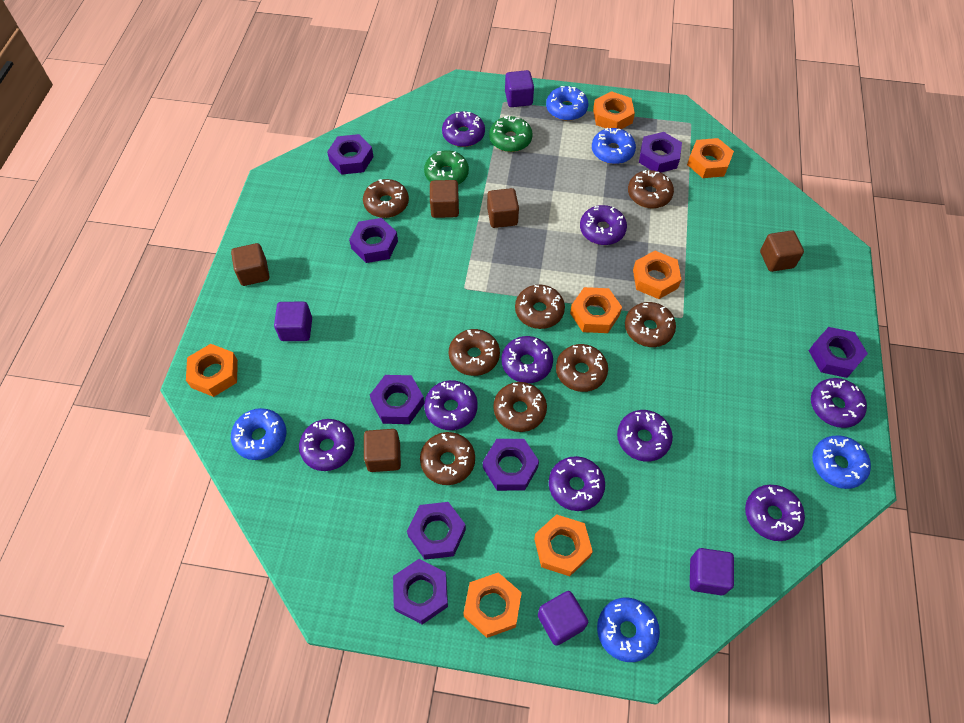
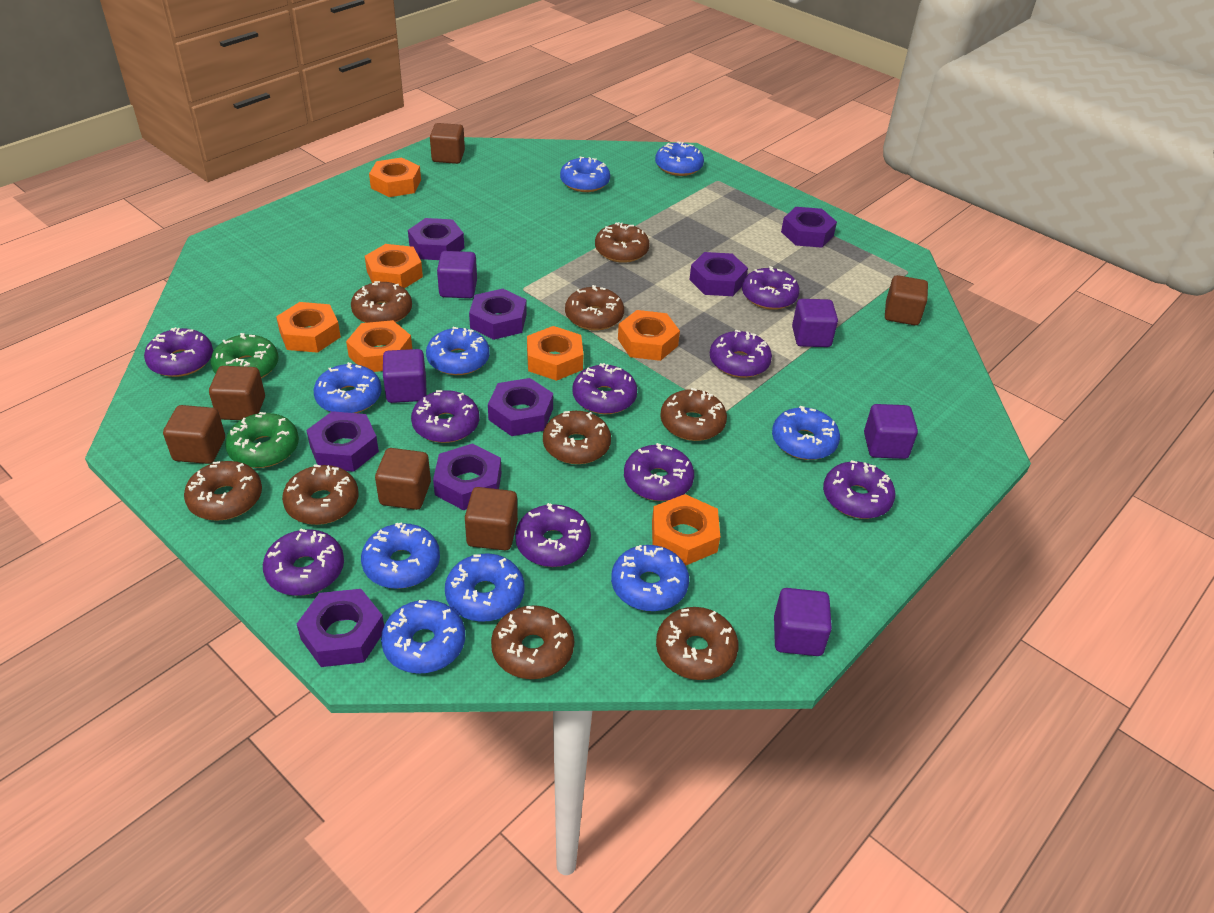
blue donut: 5 -> 9
brown cube: 5 -> 6
brown donut: 8 -> 9
purple cube: 4 -> 5

